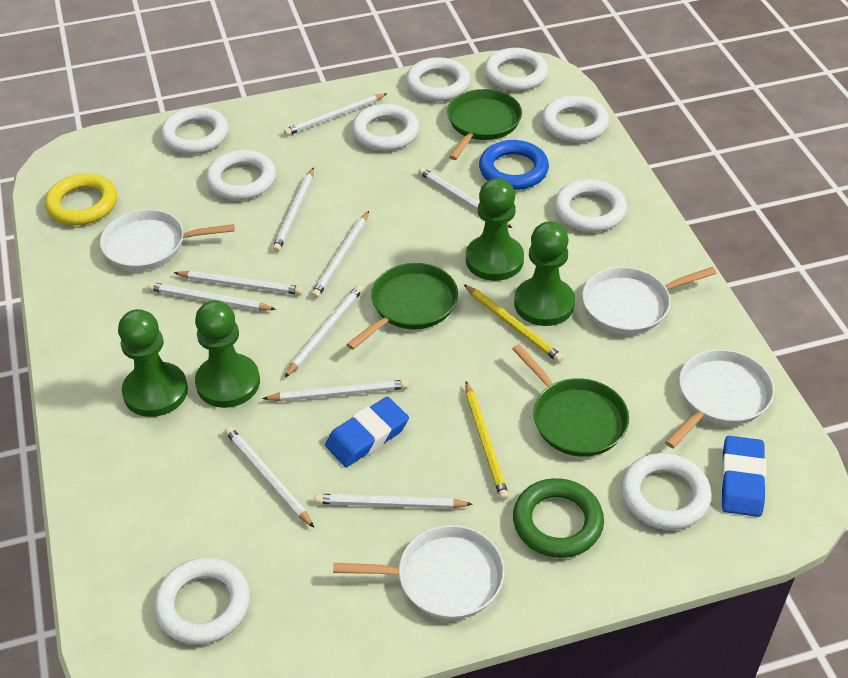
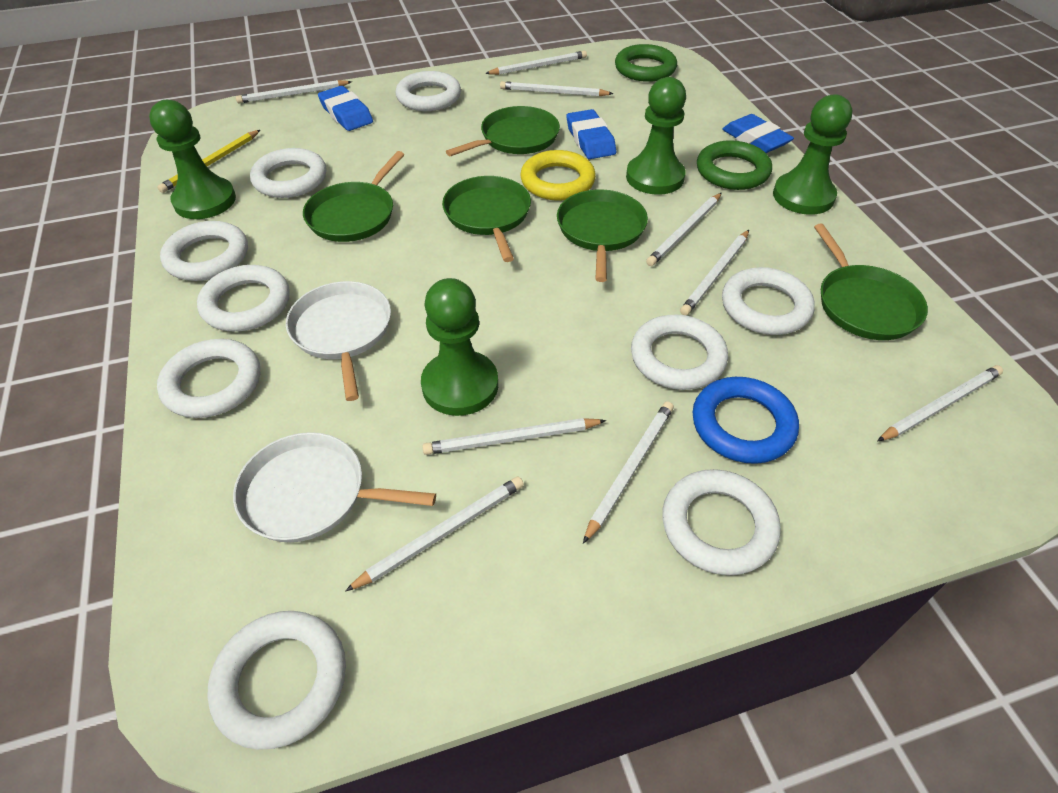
blue eraser: 2 -> 3
green pan: 3 -> 5
green ring: 1 -> 2
white pan: 4 -> 2
white pencil: 10 -> 9
yellow pencil: 2 -> 1

